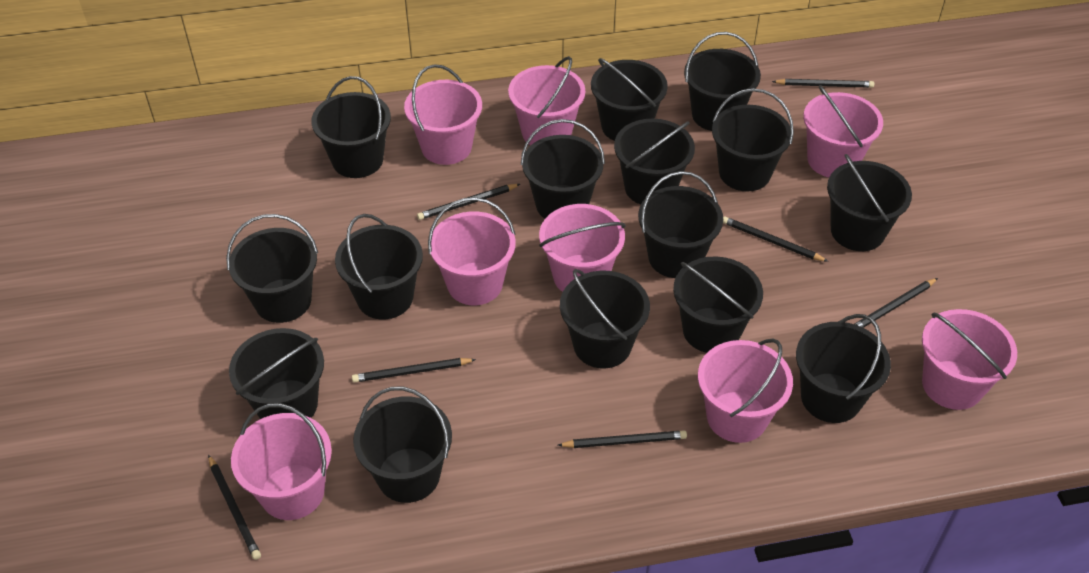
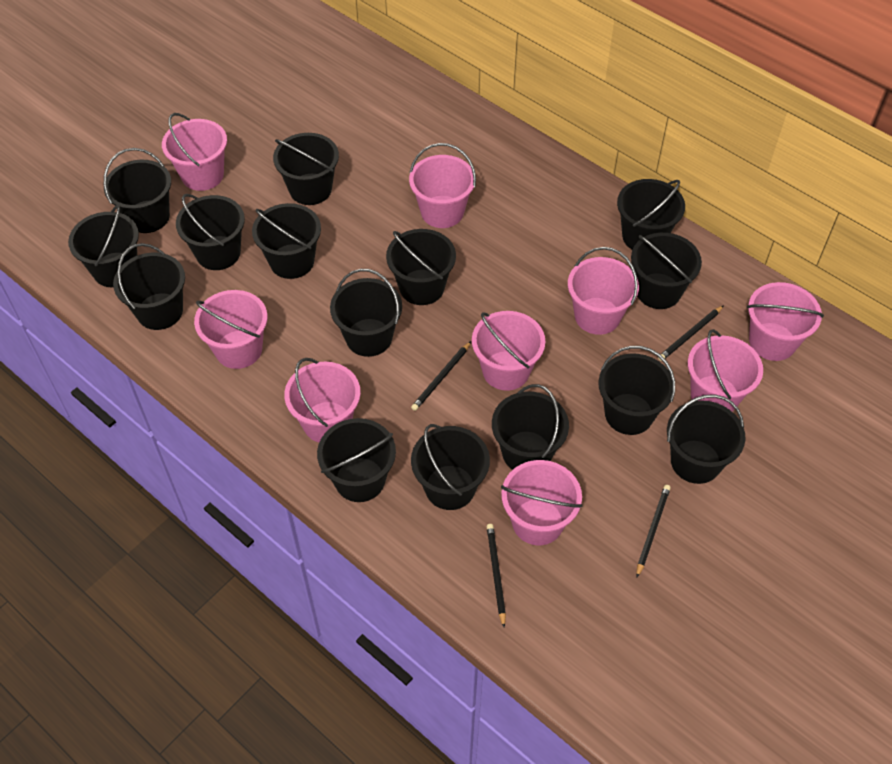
black pencil: 7 -> 4
pink bucket: 8 -> 9

